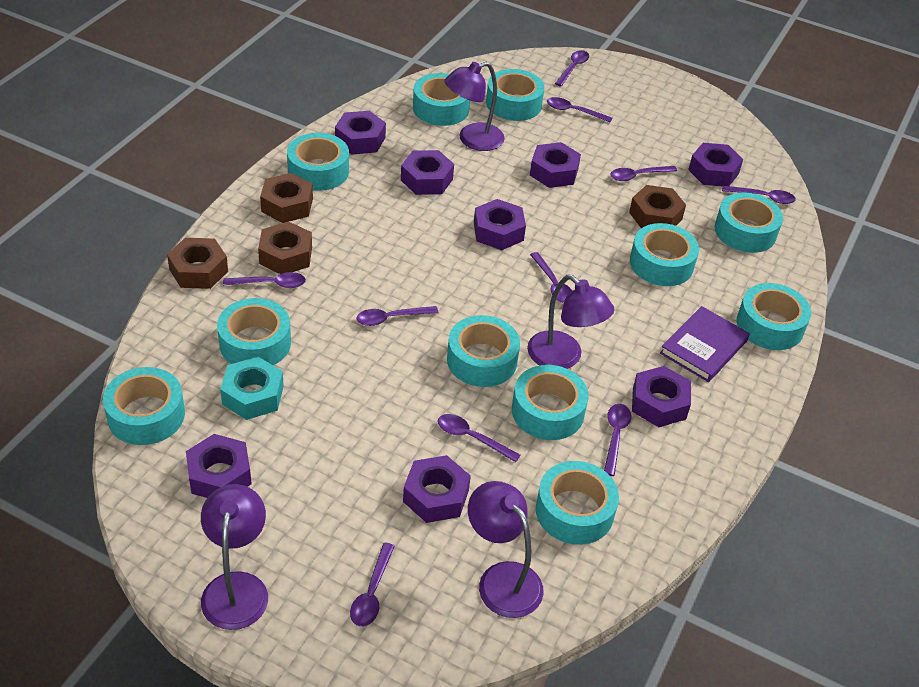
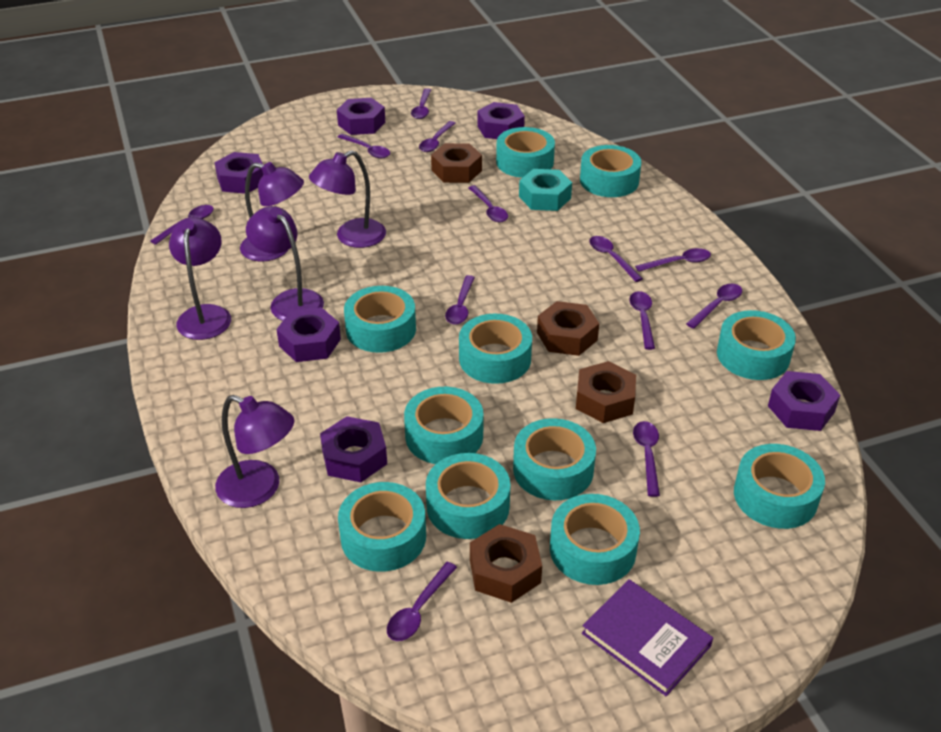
purple lamp: 4 -> 5
purple nut: 8 -> 6
purple spoon: 10 -> 12

